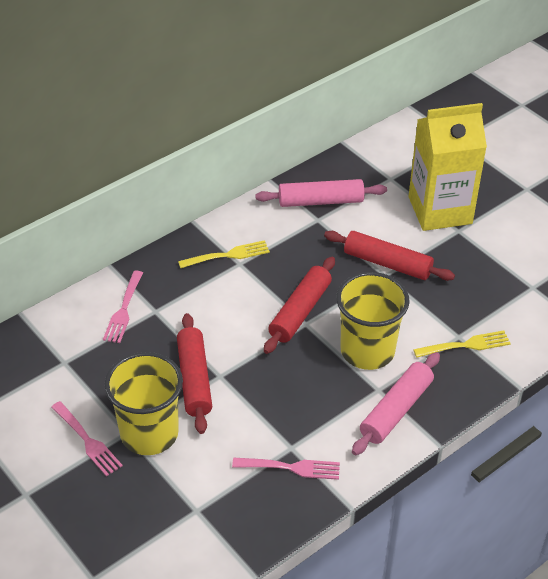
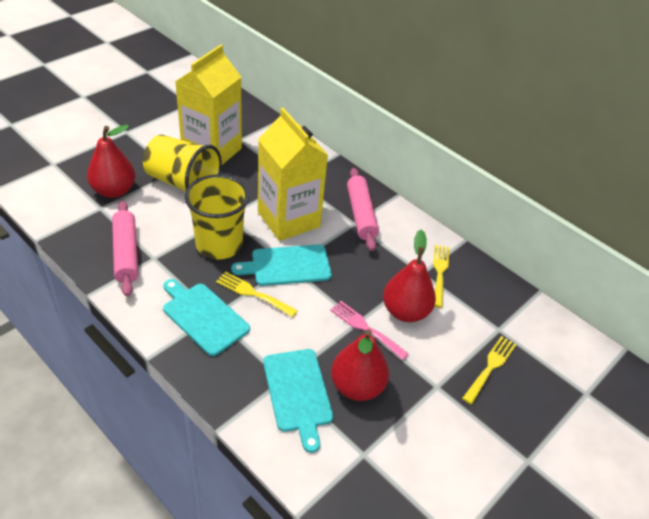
pink fork: 3 -> 1
red pear: 0 -> 3
red rolling pin: 3 -> 0
turquoise cutting board: 0 -> 3
yellow carton: 1 -> 2
yellow fork: 2 -> 3

